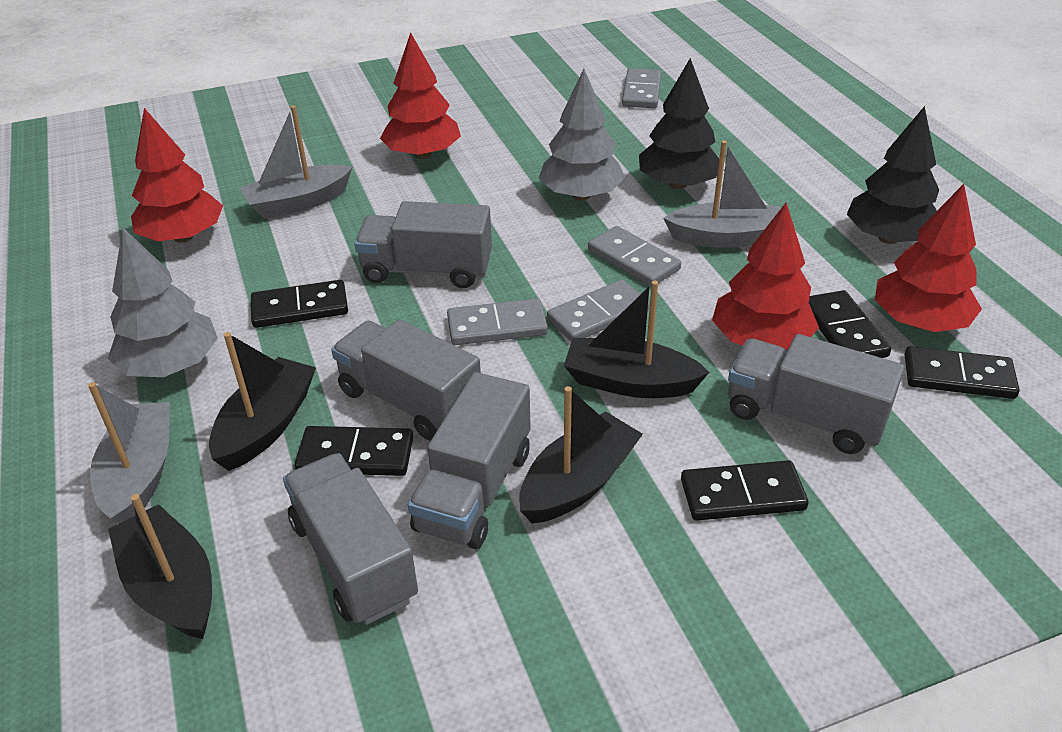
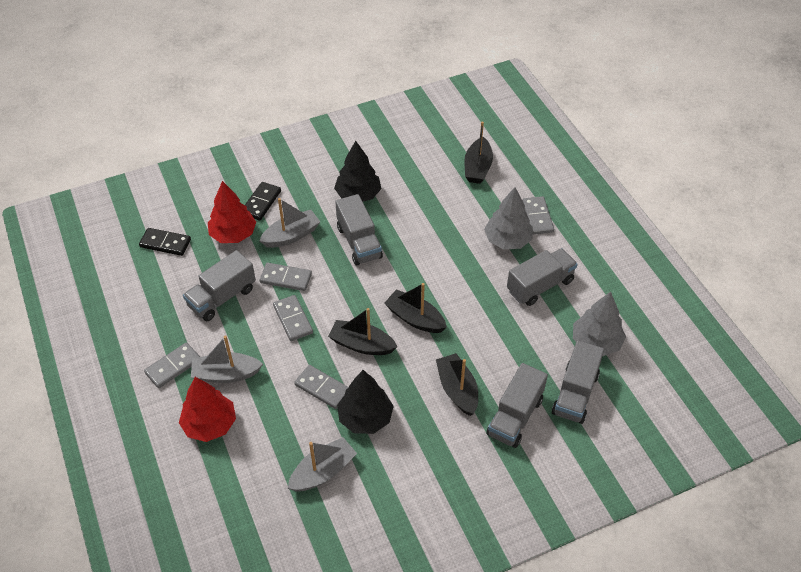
black domino: 5 -> 2
grey domino: 4 -> 5
red tree: 4 -> 2

